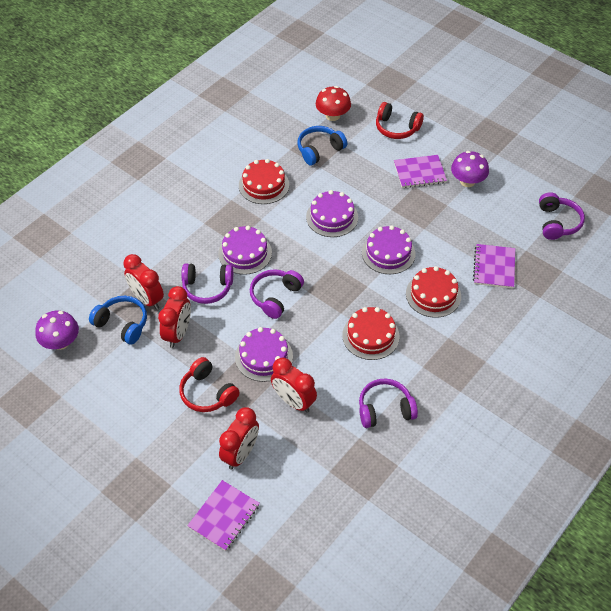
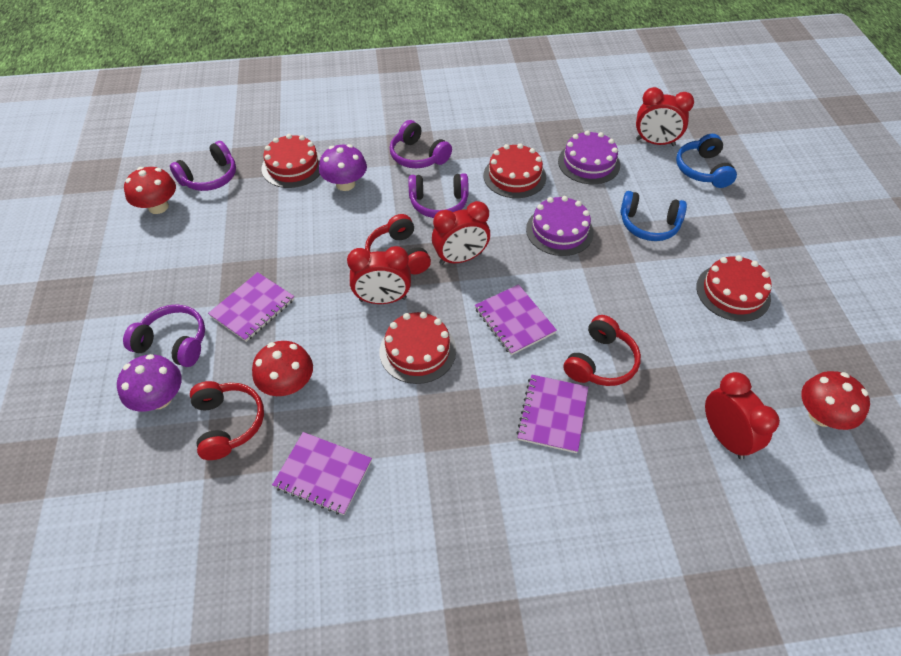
purple cake: 4 -> 2
purple notebook: 3 -> 4
red cake: 3 -> 4
red headphones: 2 -> 3
red mushroom: 1 -> 3

